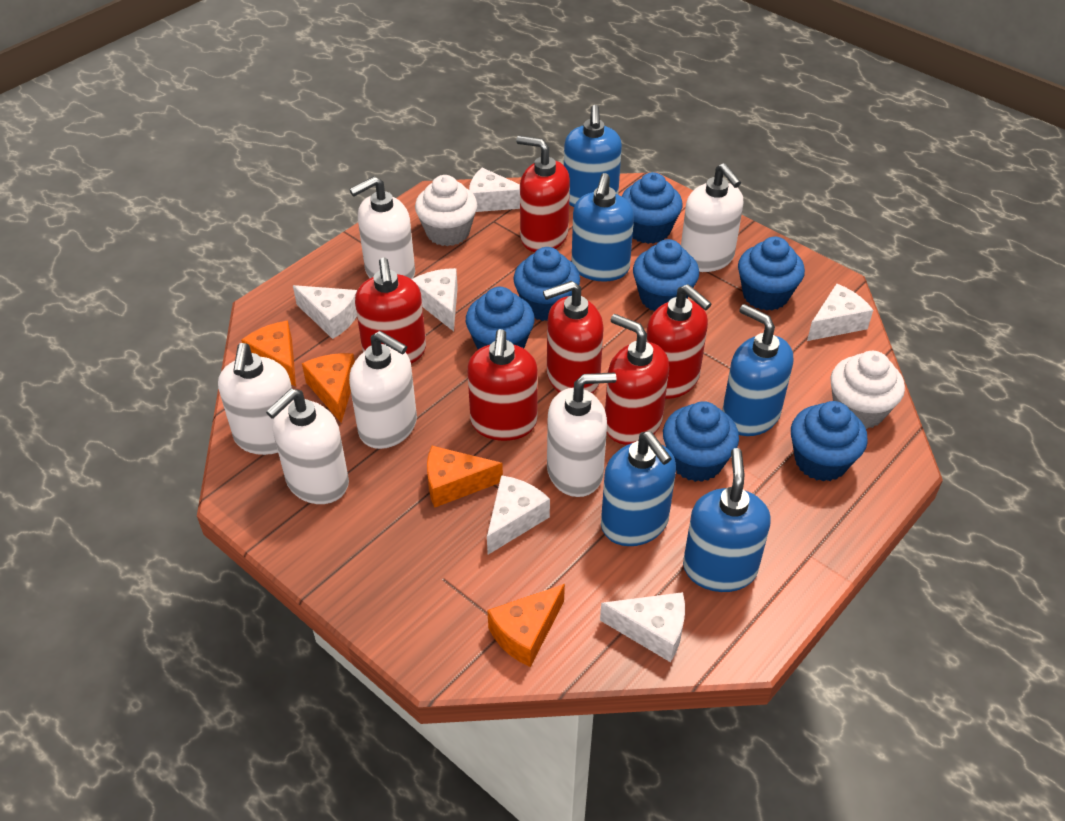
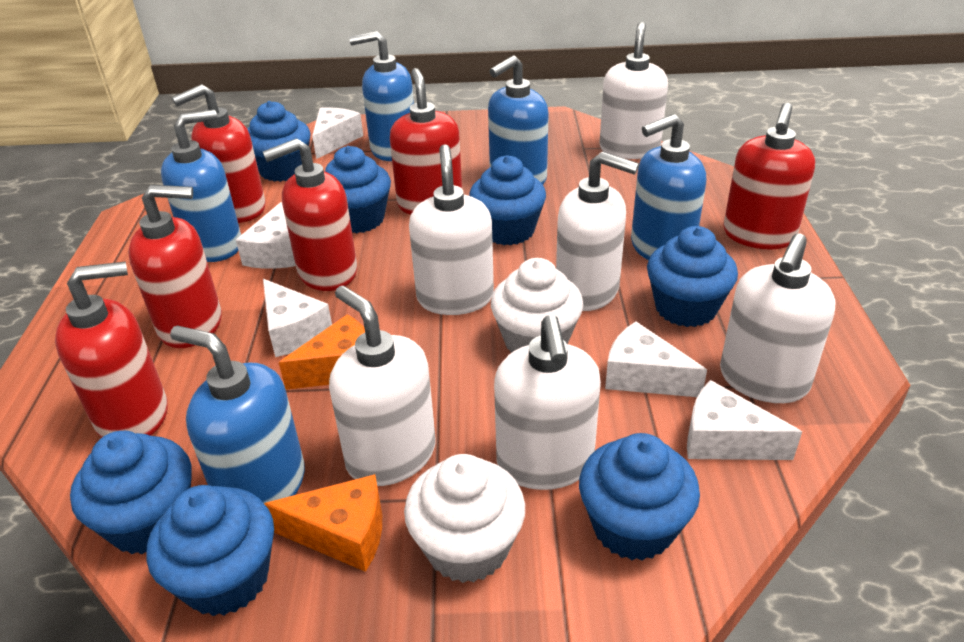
orange cheese: 4 -> 2
white cheese: 6 -> 5

